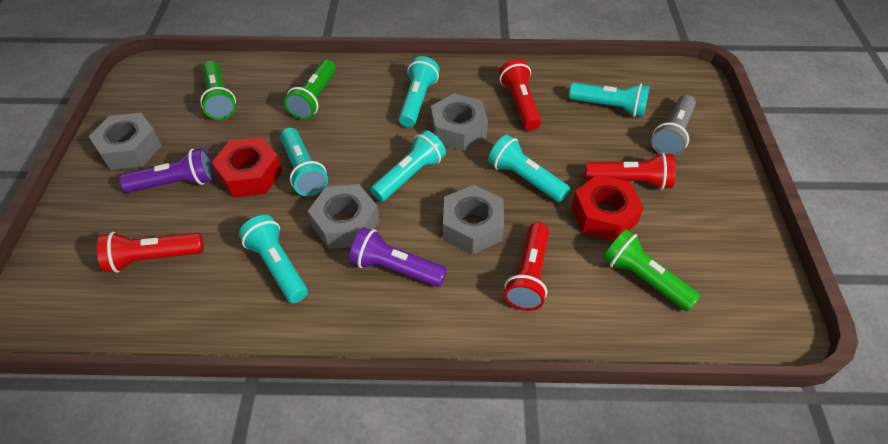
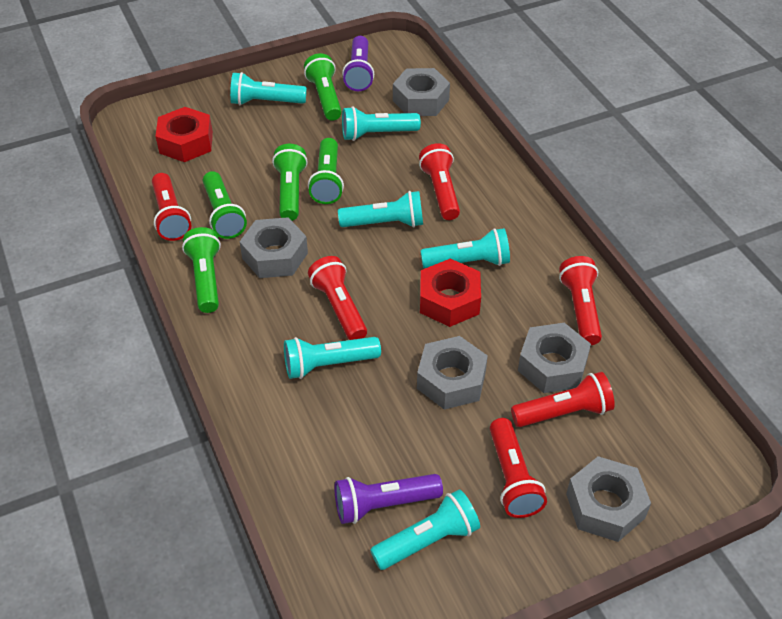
green flashlight: 3 -> 5
grey flashlight: 1 -> 0
grey nut: 4 -> 5
red flashlight: 4 -> 6

